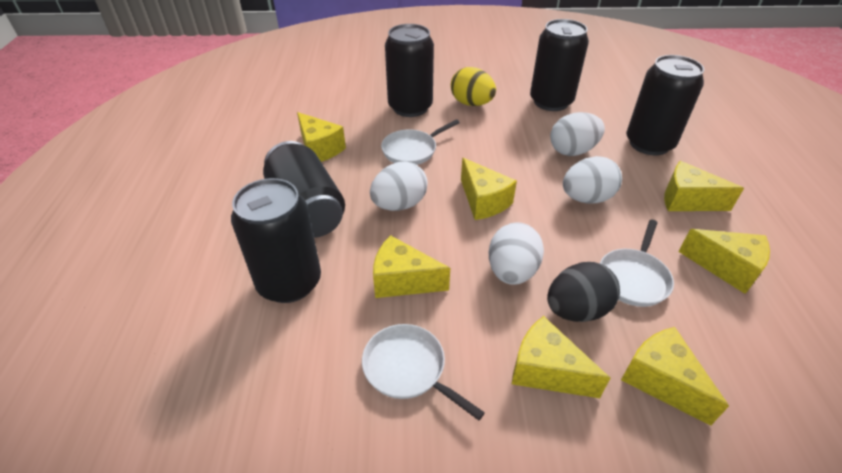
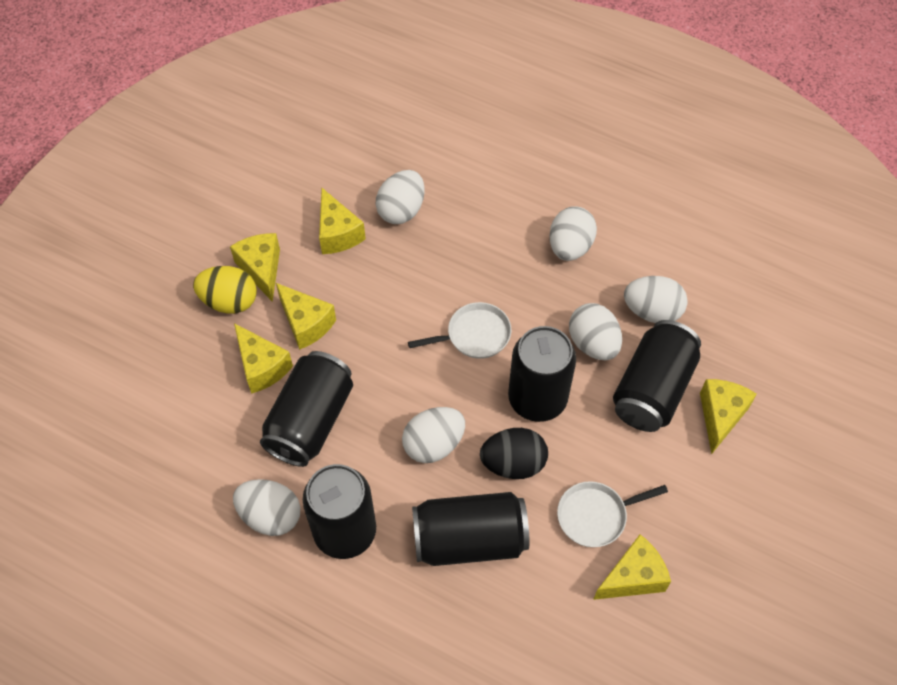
white egg: 4 -> 6
white pan: 3 -> 2
yellow cheese: 7 -> 6

